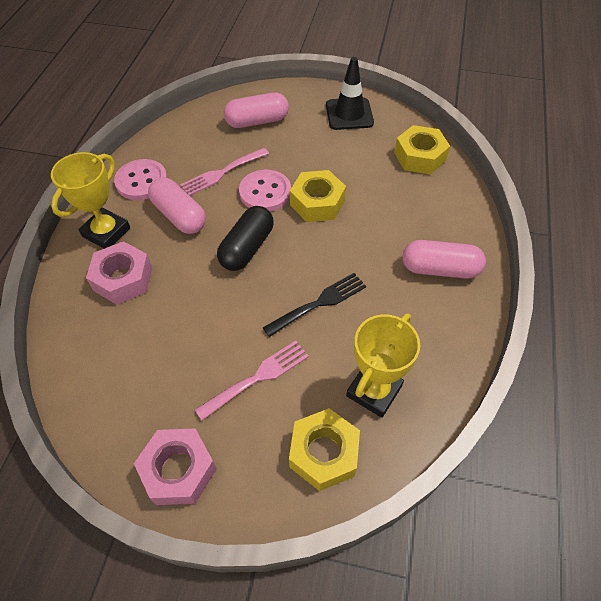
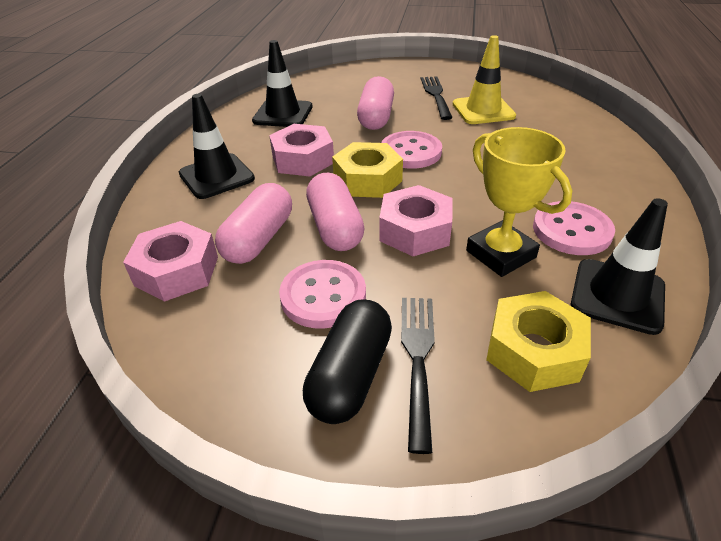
black fork: 1 -> 2
black traffic cone: 1 -> 3
pink button: 2 -> 3
pink fork: 2 -> 0
pink nut: 2 -> 3
yellow nut: 3 -> 2
yellow traffic cone: 0 -> 1
yellow trophy: 2 -> 1

